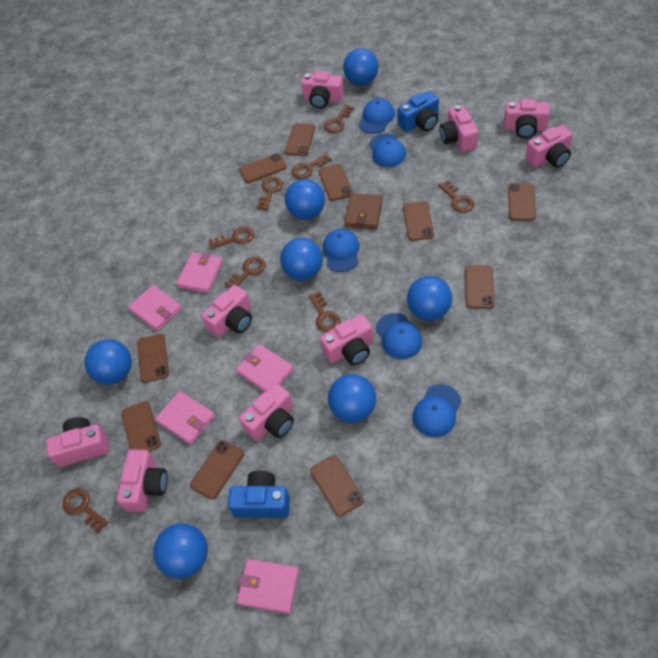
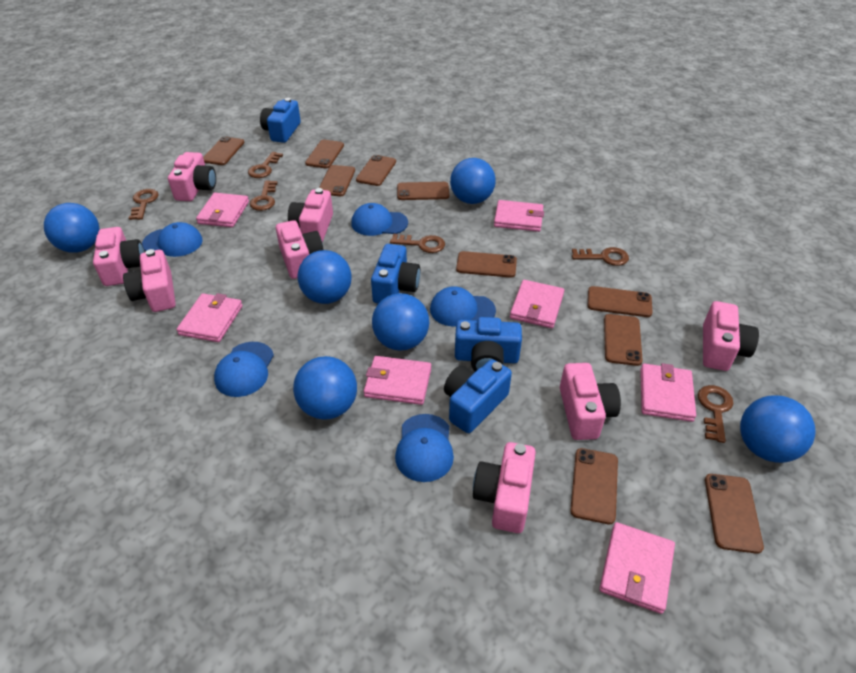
blue ball: 7 -> 6
blue camera: 2 -> 4
brown key: 8 -> 6
brown wallet: 1 -> 0
pink camera: 9 -> 8
pink wallet: 5 -> 7

